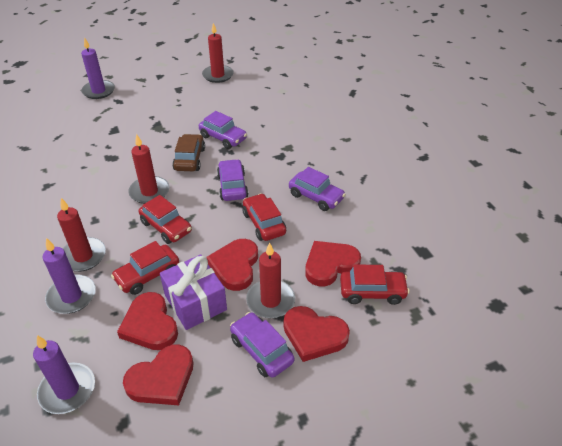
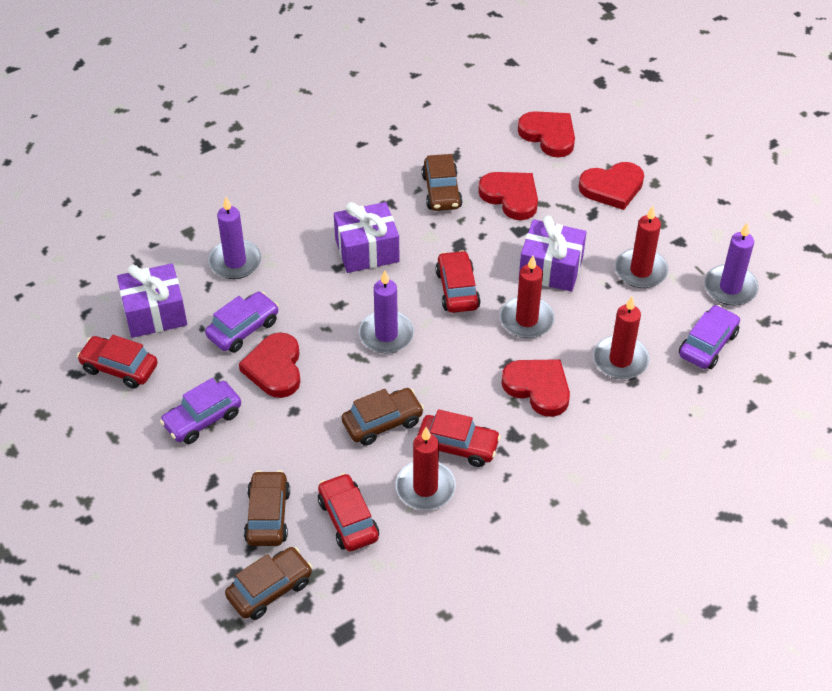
brown car: 1 -> 4
purple car: 4 -> 3
purple gift: 1 -> 3

